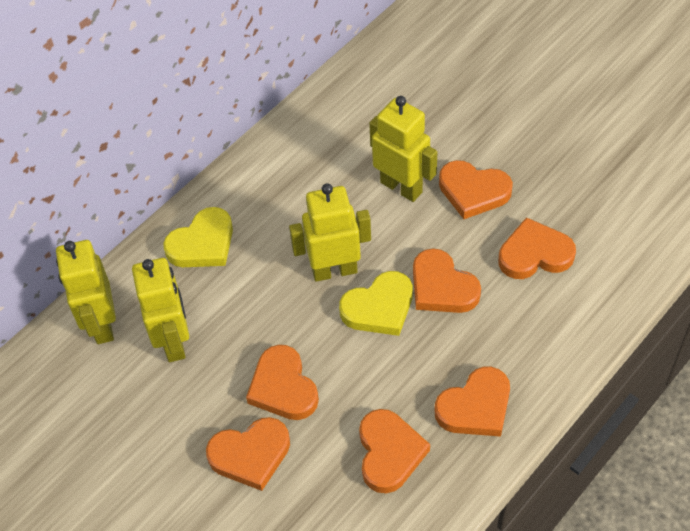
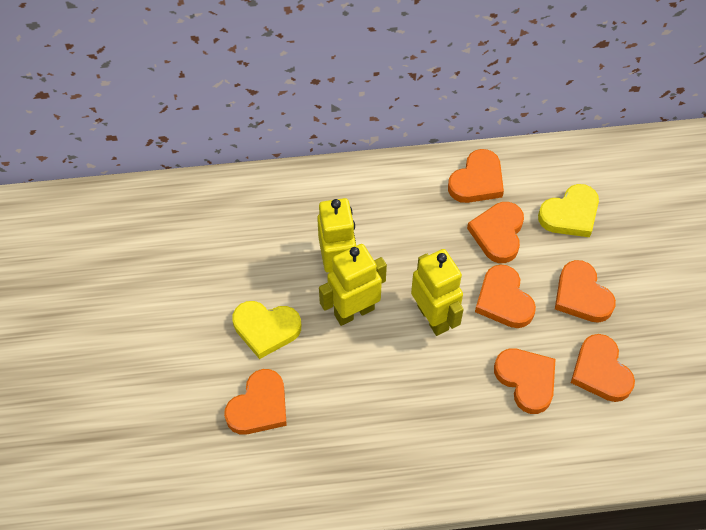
yellow robot: 4 -> 3

